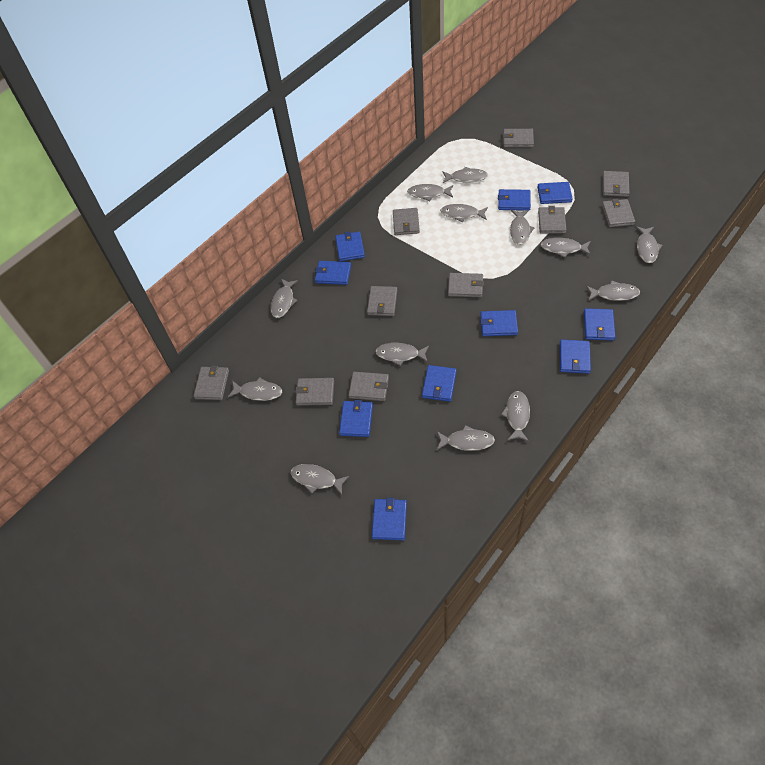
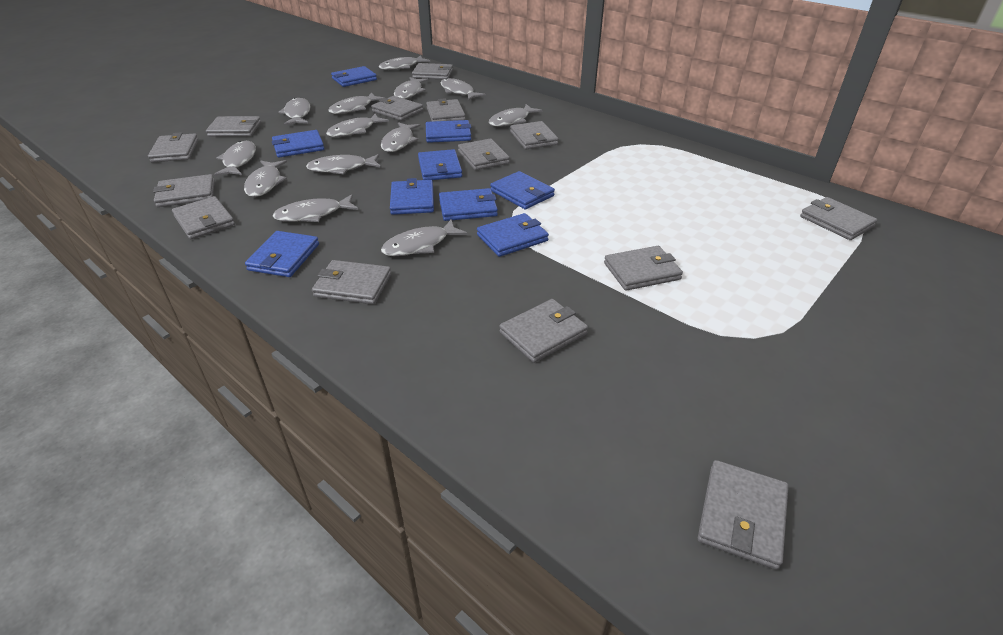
blue wallet: 10 -> 9
grey wallet: 10 -> 14

